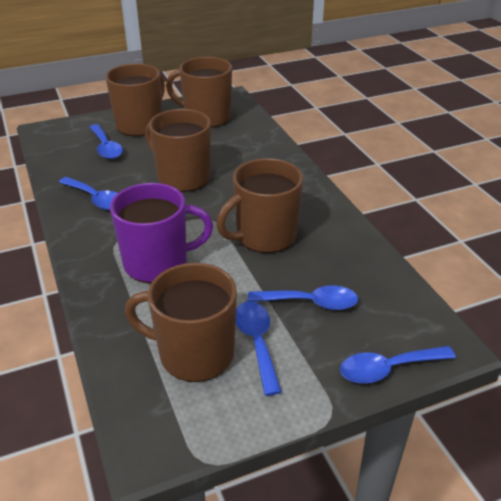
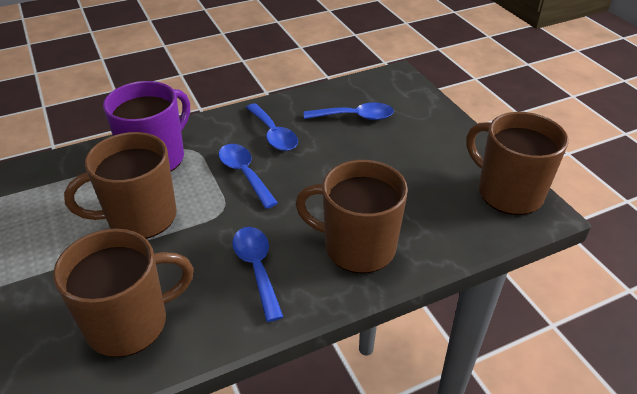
blue spoon: 5 -> 4
brown mug: 5 -> 4

